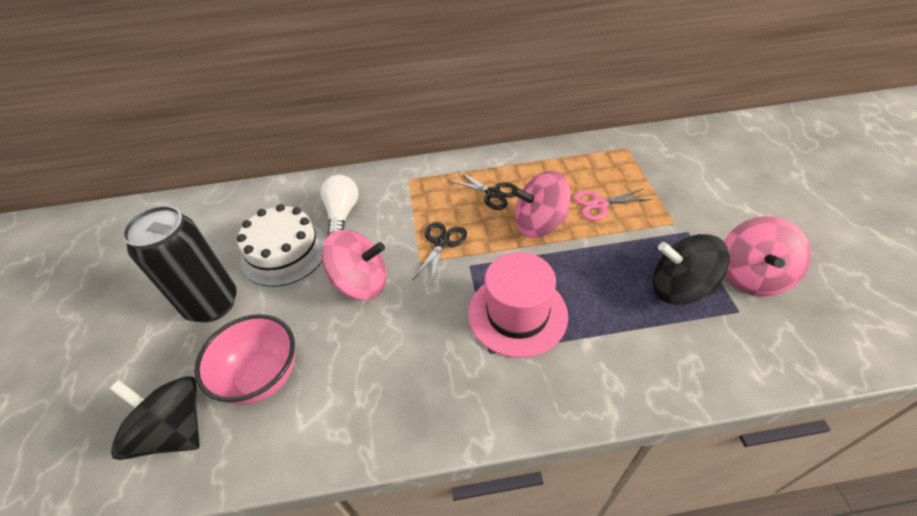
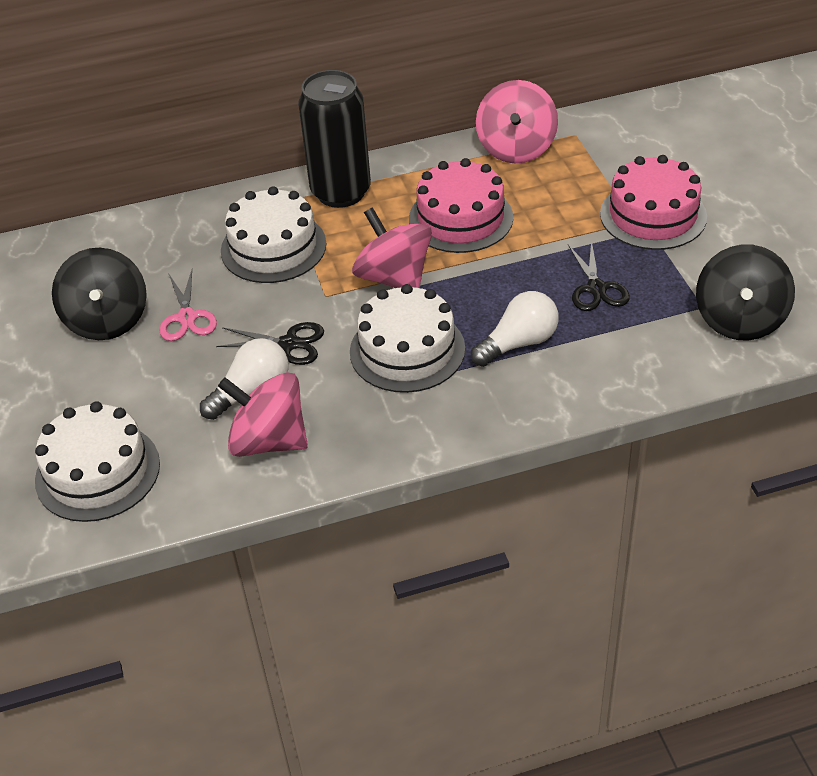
pink bowl: 1 -> 0
pink cake: 0 -> 2
pink hat: 1 -> 0
white cake: 1 -> 3
white light bulb: 1 -> 2

